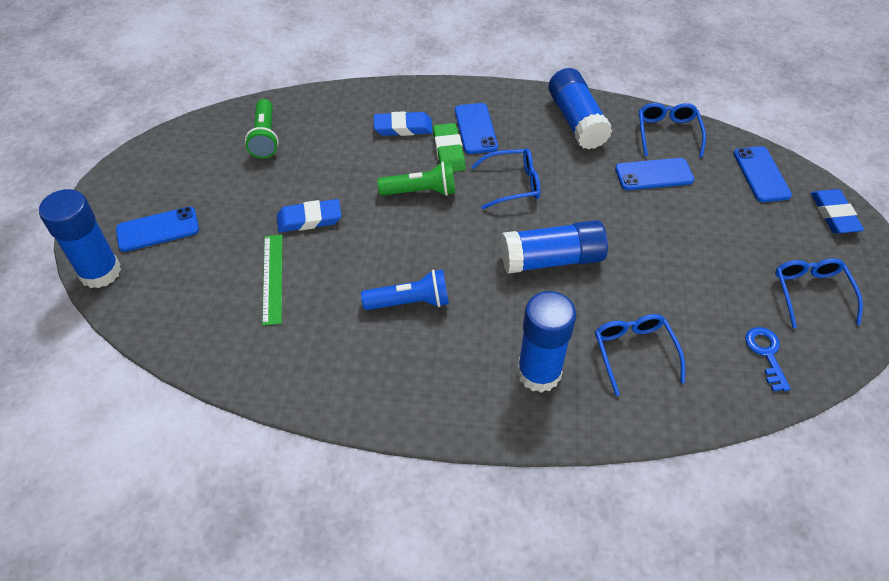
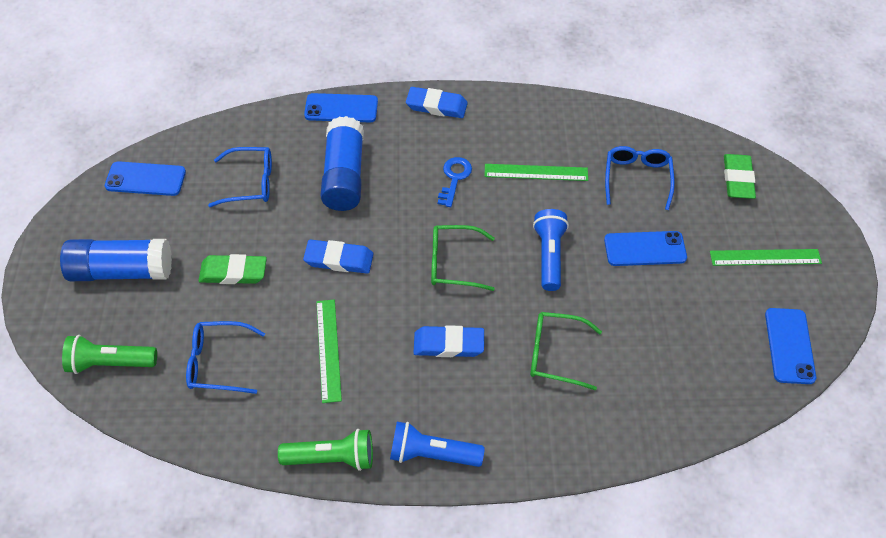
blue flashlight: 1 -> 2
blue glasses: 4 -> 3
blue glue stick: 4 -> 2
green eraser: 1 -> 2
green glasses: 0 -> 2
green ruler: 1 -> 3

